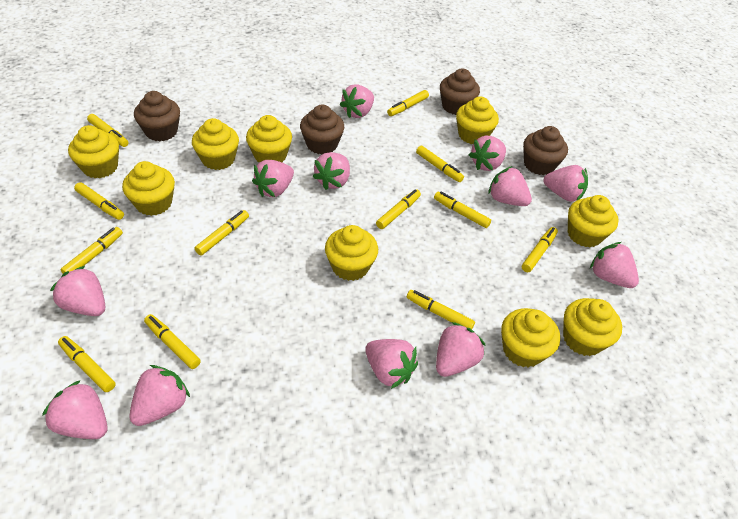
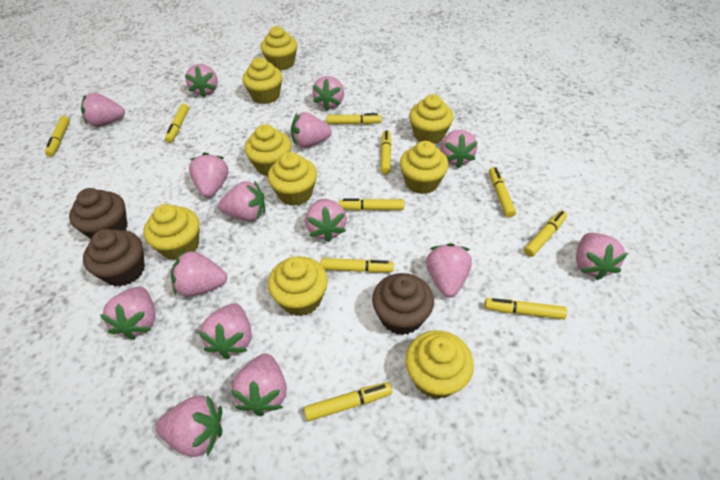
brown cupcake: 4 -> 3
pink strawberry: 12 -> 15
yellow marker: 12 -> 10

